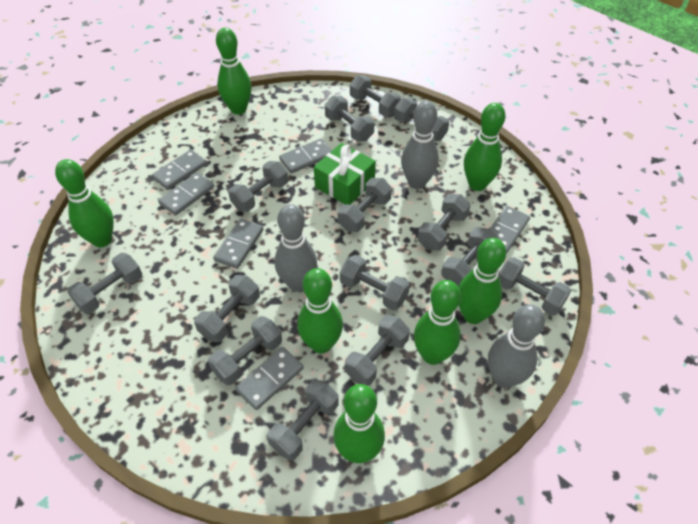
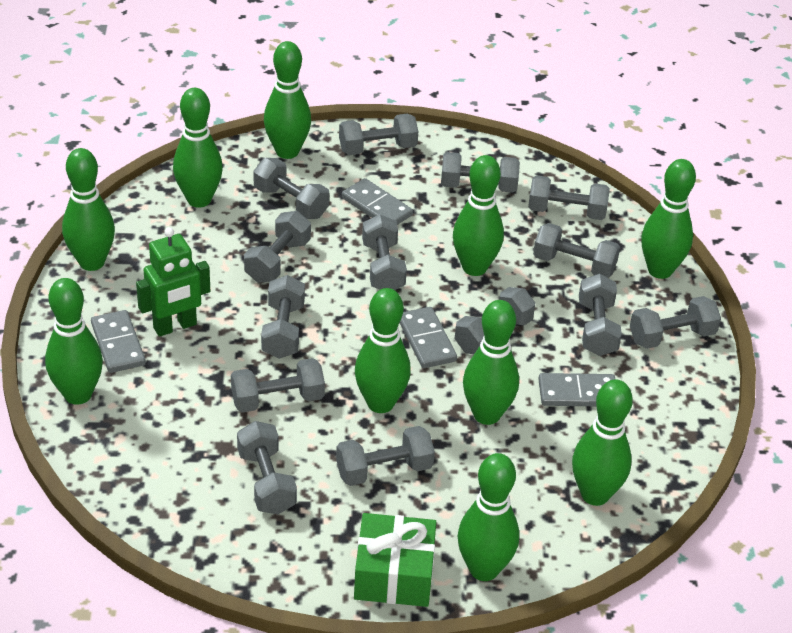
green bowling pin: 7 -> 10
green robot: 0 -> 1
grey bowling pin: 3 -> 0
grey domino: 6 -> 4

